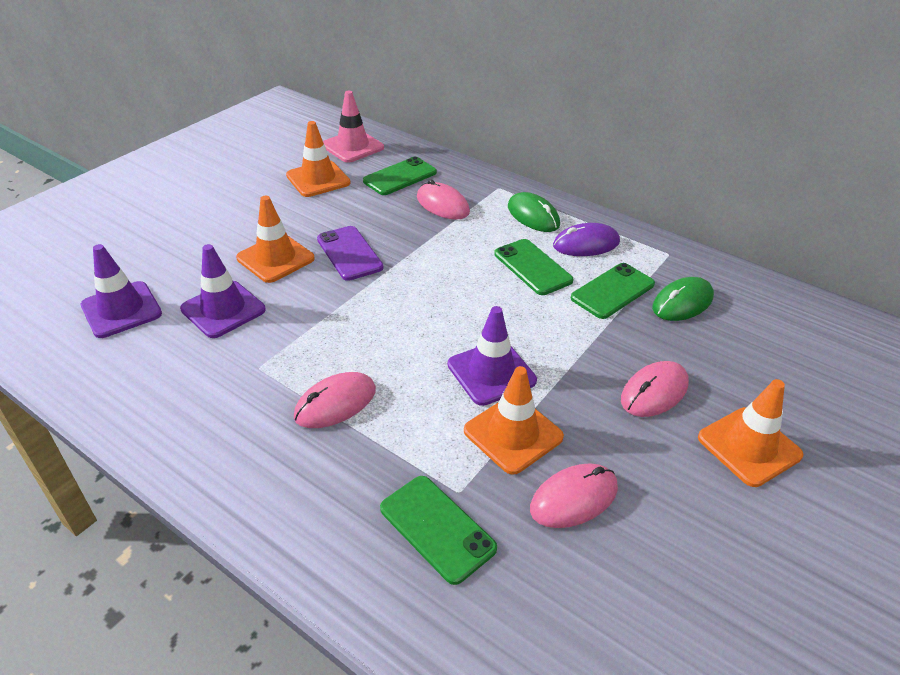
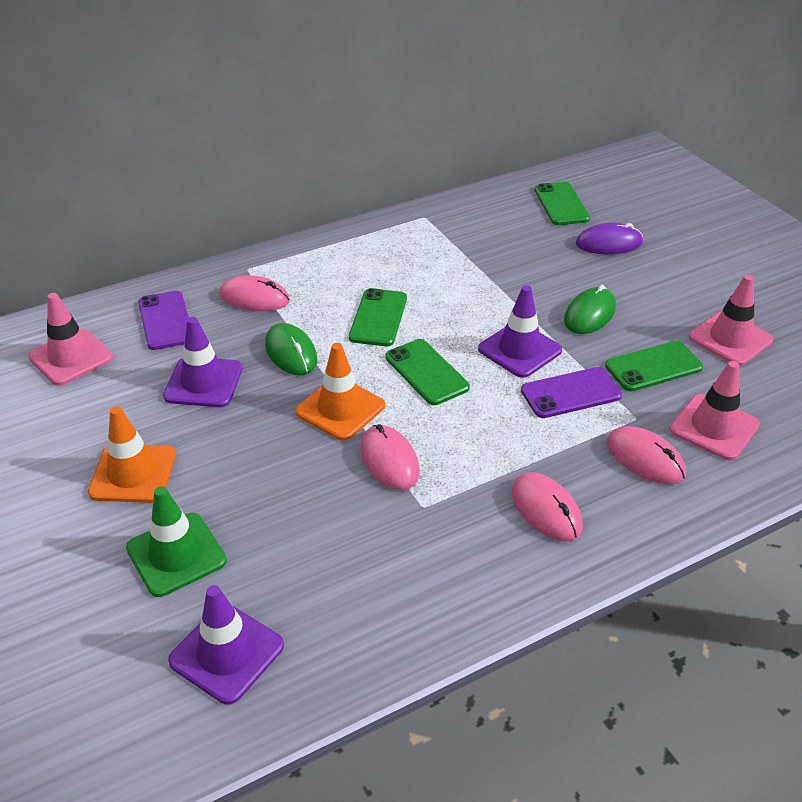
green traffic cone: 0 -> 1
orange traffic cone: 4 -> 2
pink traffic cone: 1 -> 3
purple phone: 1 -> 2

